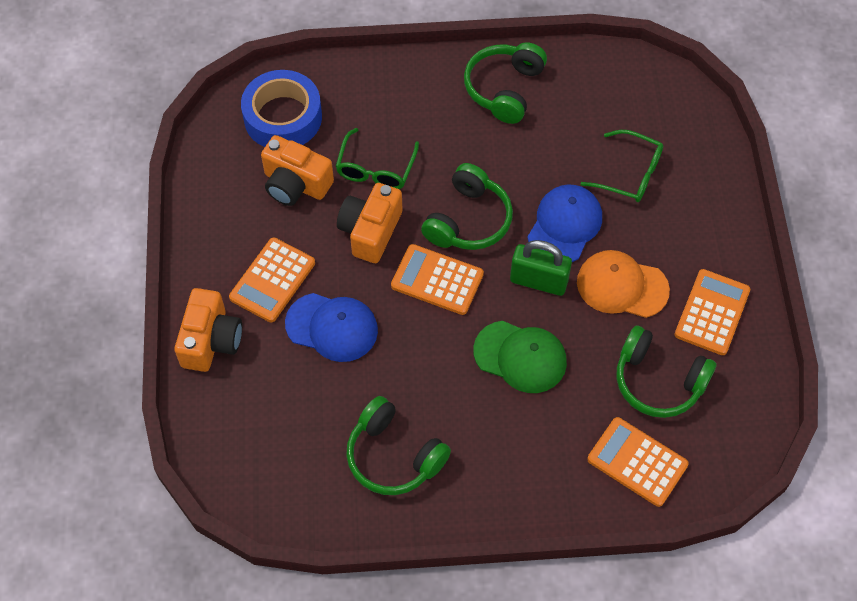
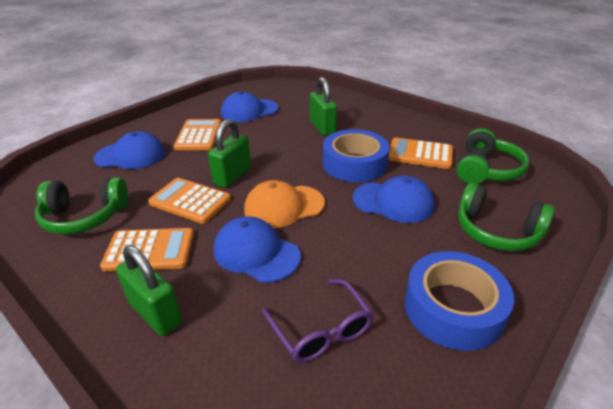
blue cap: 2 -> 4
blue tape: 1 -> 2
green cap: 1 -> 0
green glasses: 2 -> 0
green headphones: 4 -> 3
green padlock: 1 -> 3
orange camera: 3 -> 0
purple glasses: 0 -> 1

